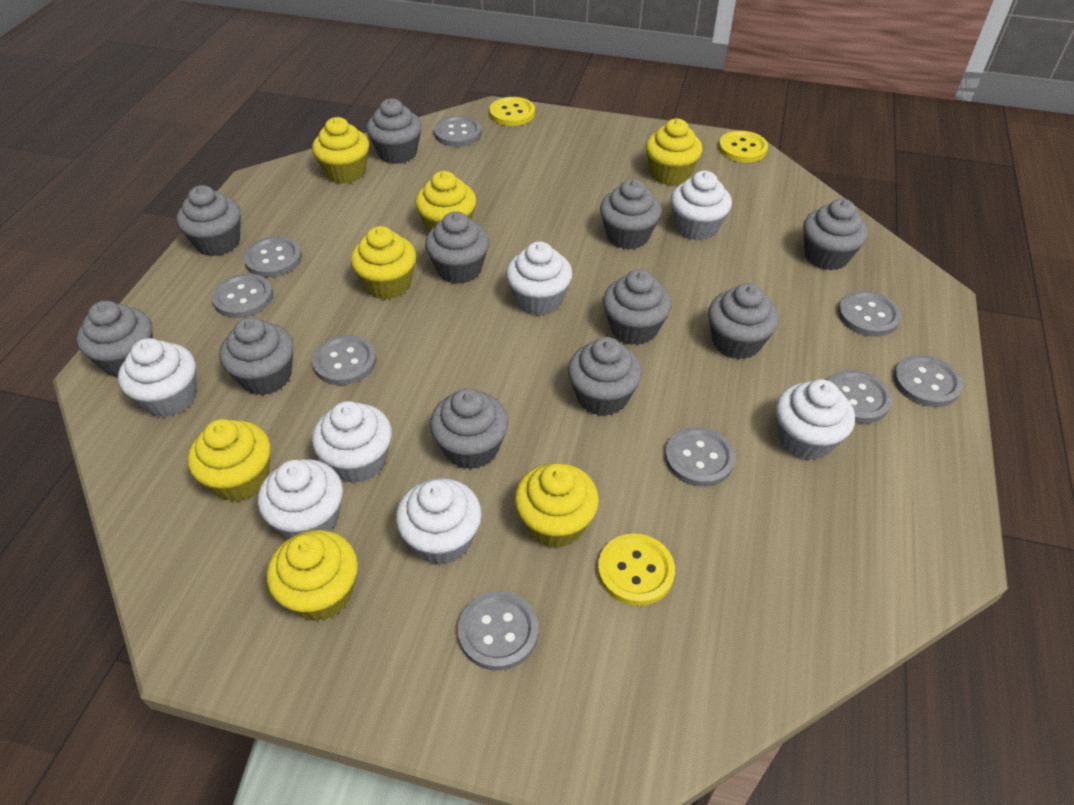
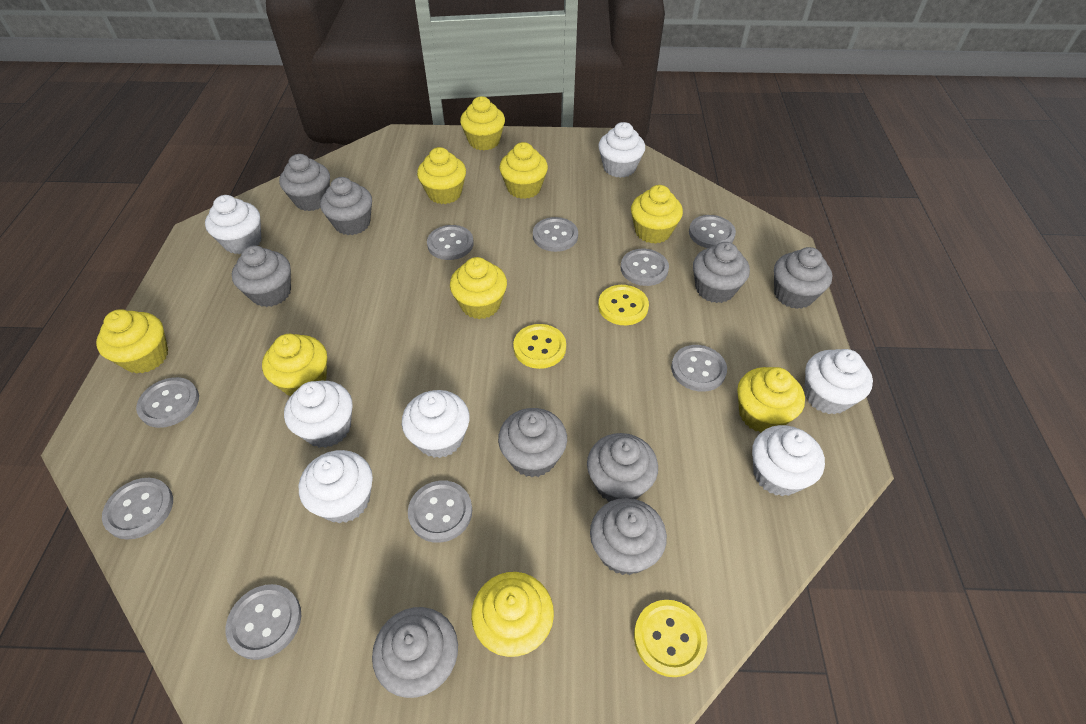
grey cupcake: 11 -> 9
yellow cupcake: 7 -> 9

